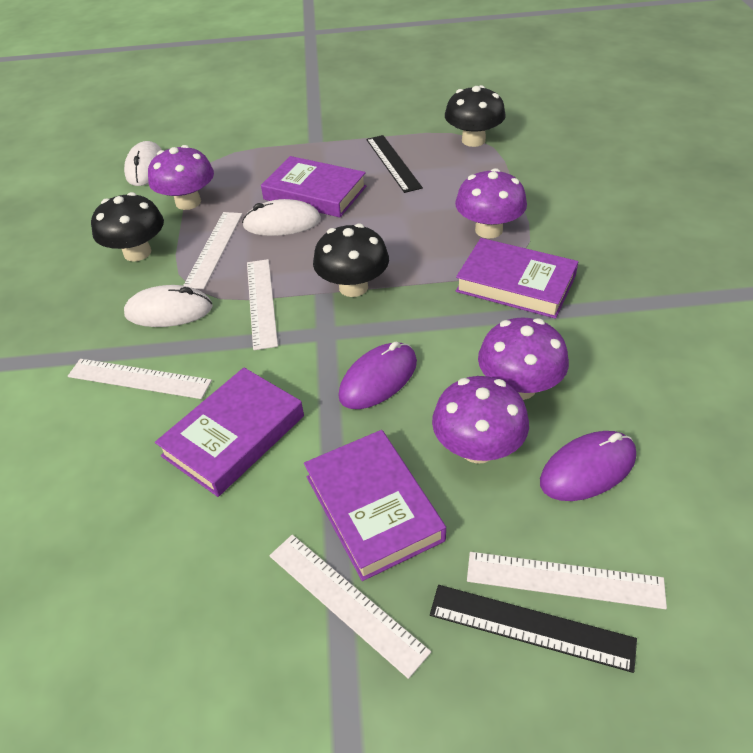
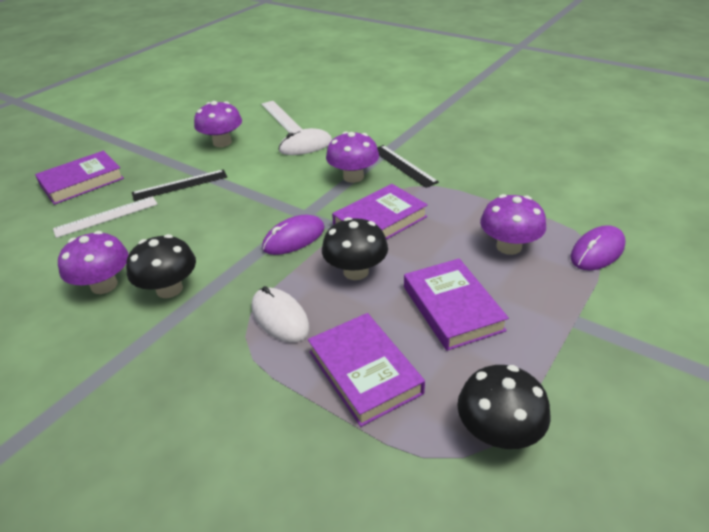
white mouse: 3 -> 2
white ruler: 5 -> 2

